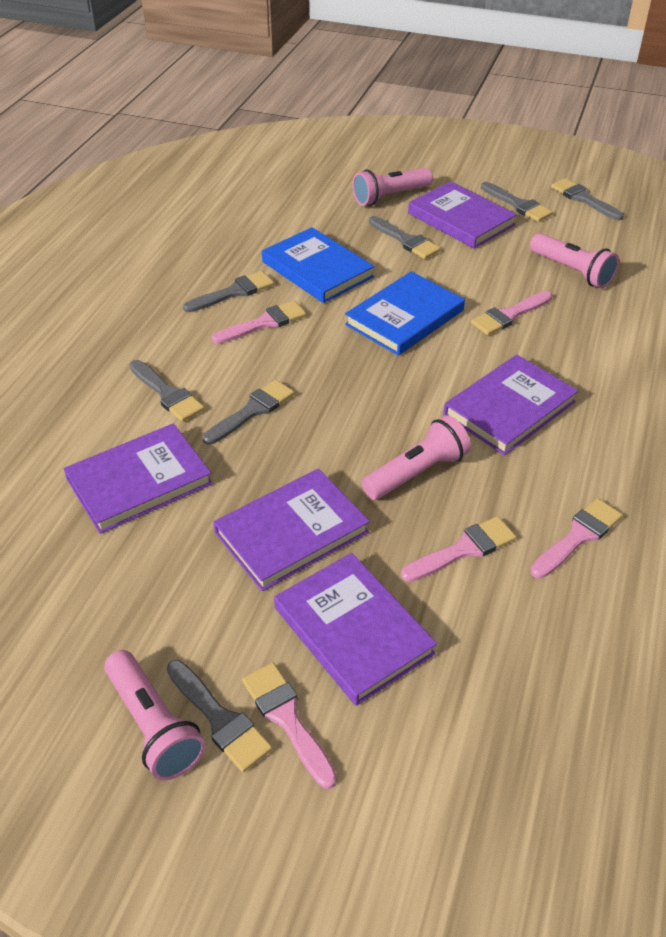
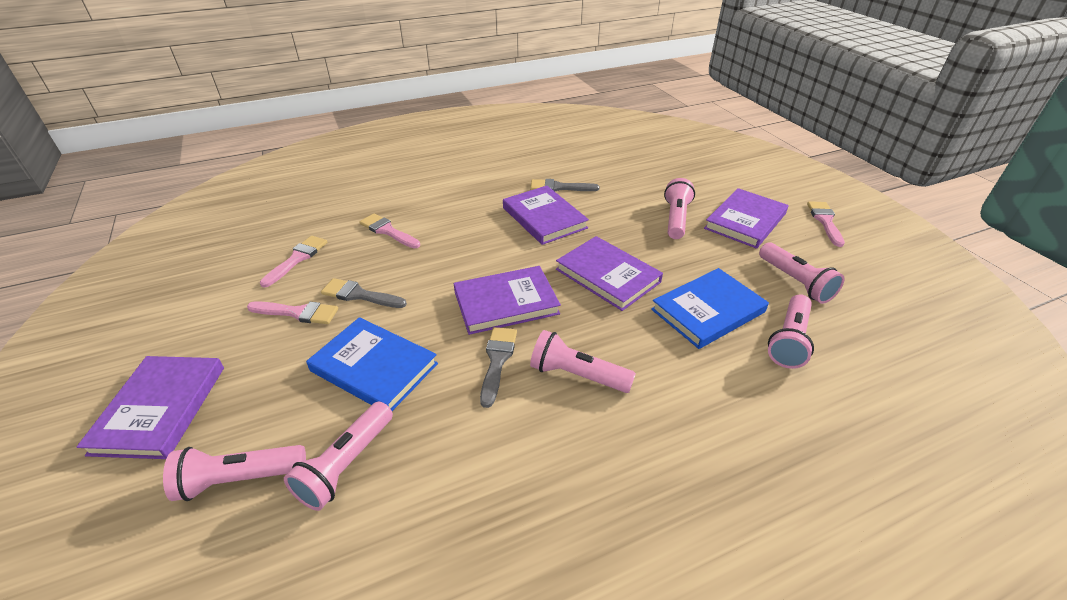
grey brush: 7 -> 3
pink brush: 5 -> 4
pink flashlight: 4 -> 6

